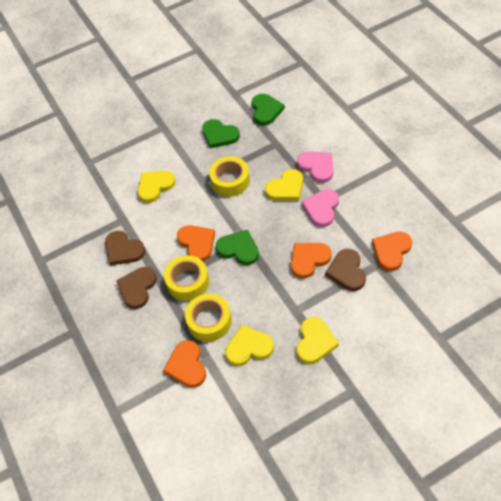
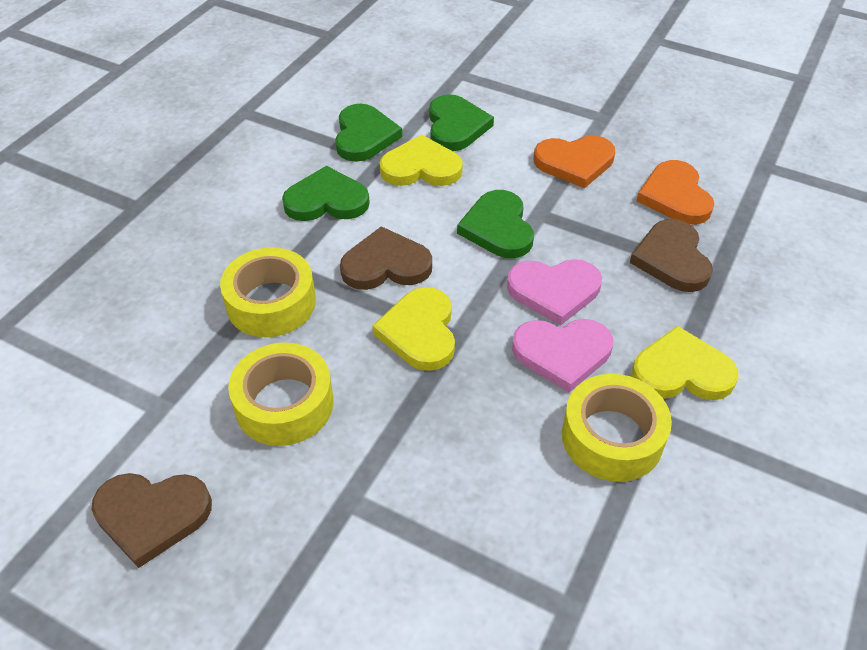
green heart: 3 -> 4
orange heart: 4 -> 2
yellow heart: 4 -> 3

